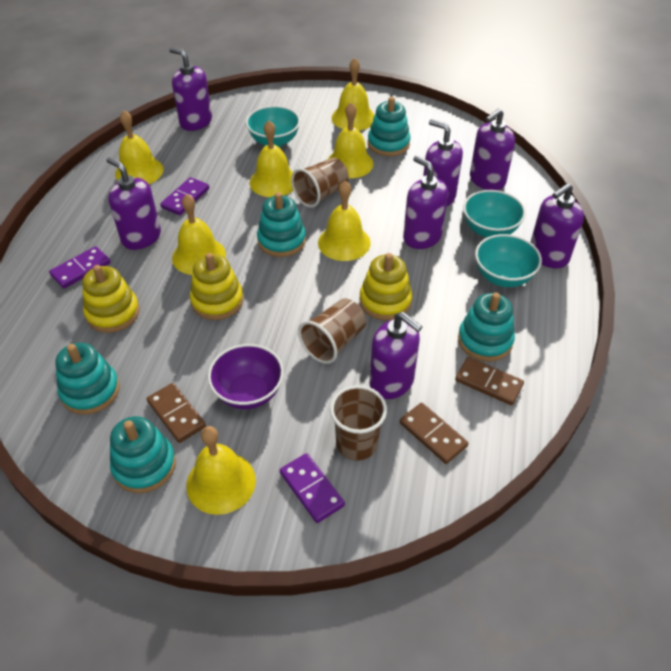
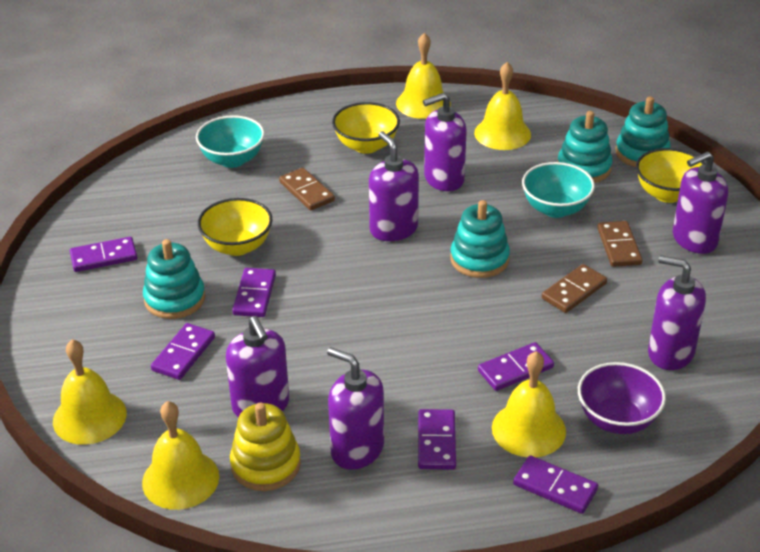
brown cup: 3 -> 0
purple domino: 3 -> 6
purple soap dispenser: 7 -> 6
turquoise bowl: 3 -> 2
turquoise stacking toy: 5 -> 4
yellow bell: 7 -> 5
yellow bowl: 0 -> 3
yellow stacking toy: 3 -> 1

